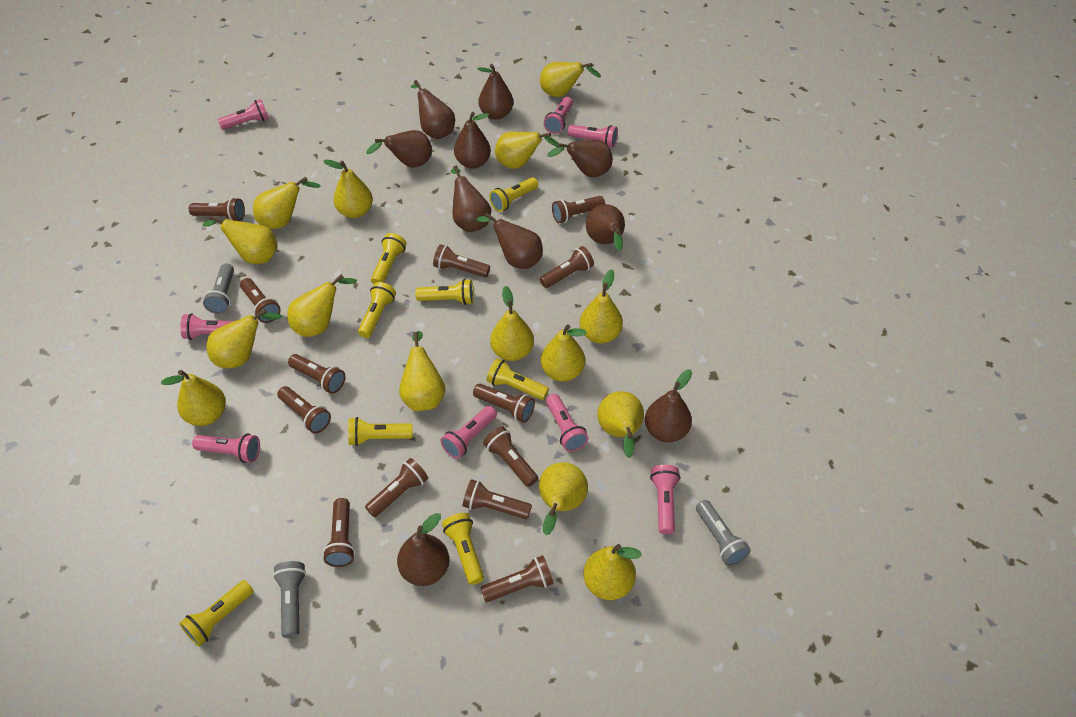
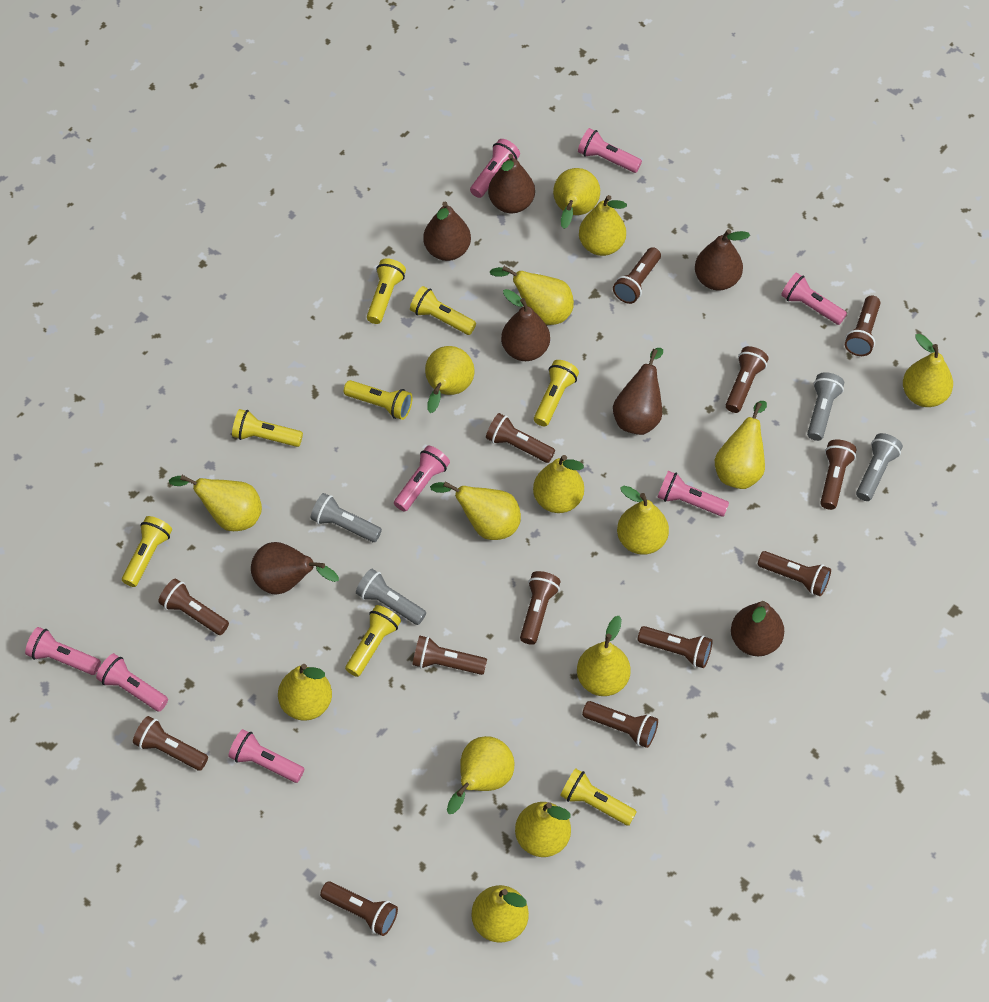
brown pear: 10 -> 7
grey flashlight: 3 -> 4

